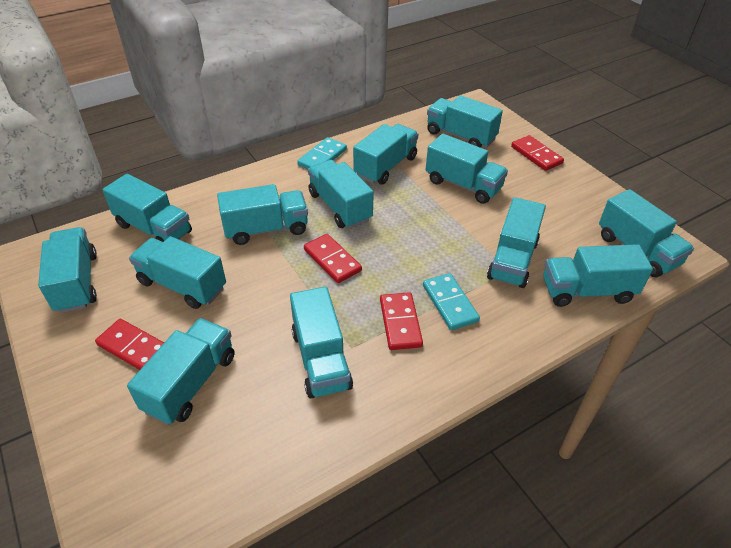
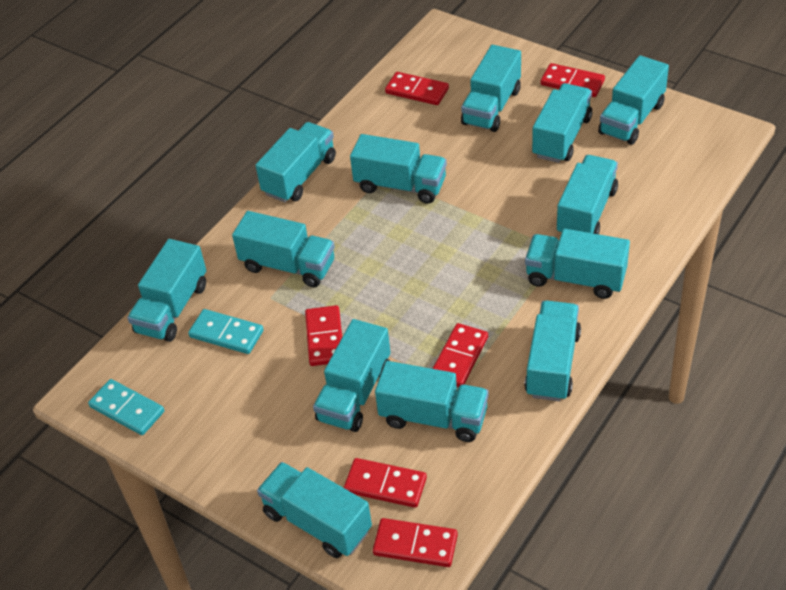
red domino: 4 -> 6

